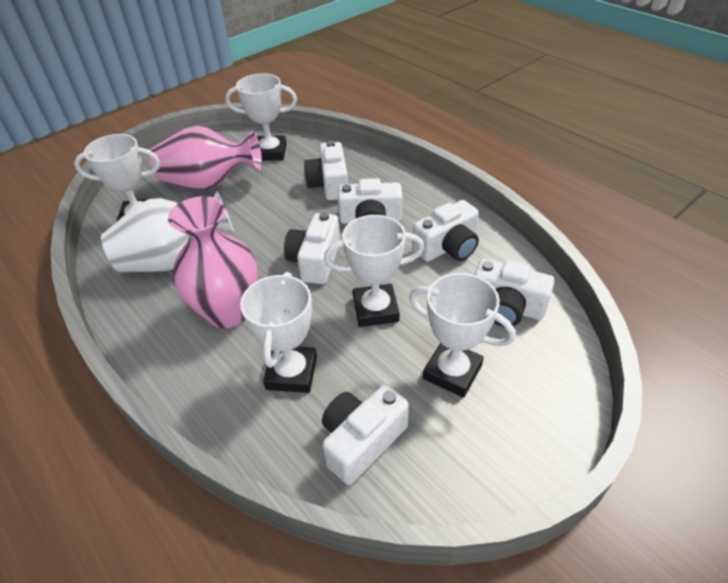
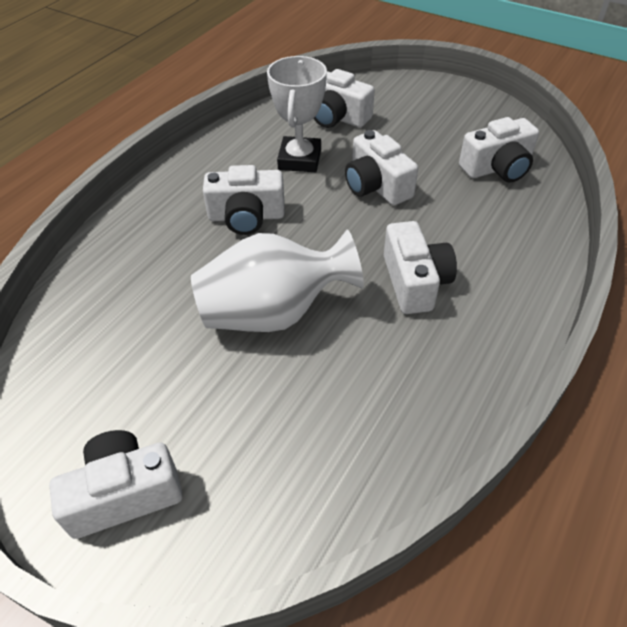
pink vase: 2 -> 0
white trophy: 5 -> 1

